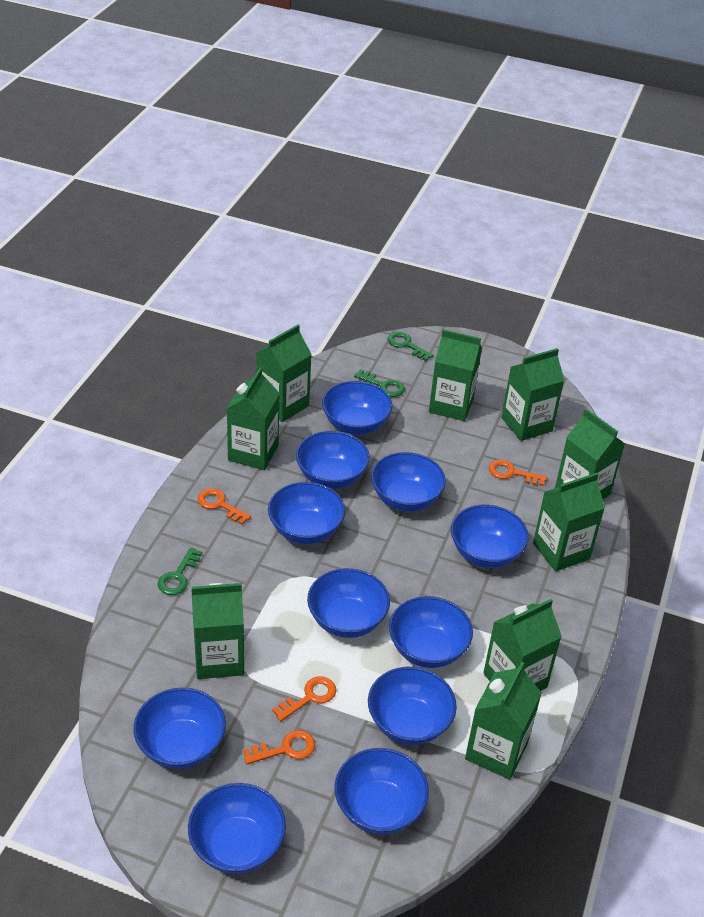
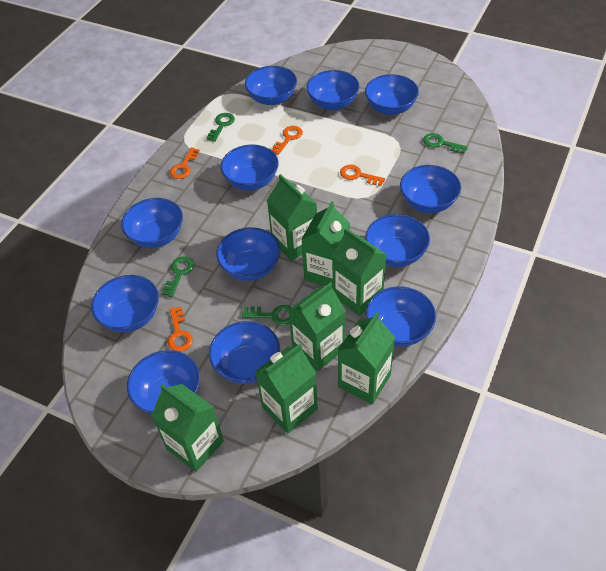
blue bowl: 11 -> 12
green carton: 9 -> 7
green key: 3 -> 4

